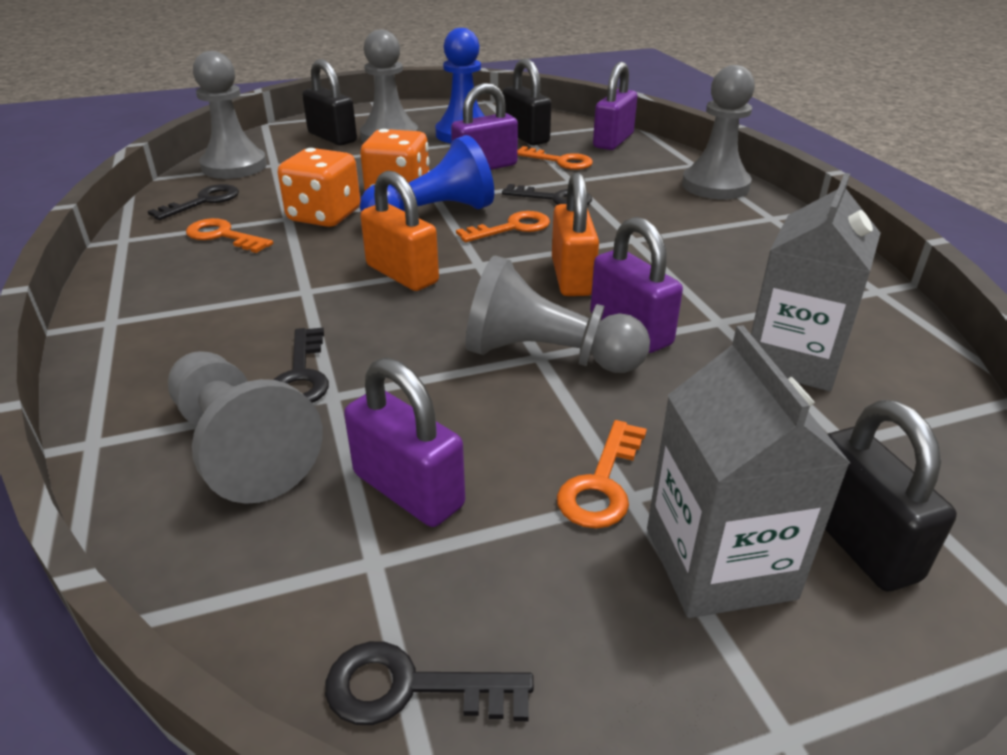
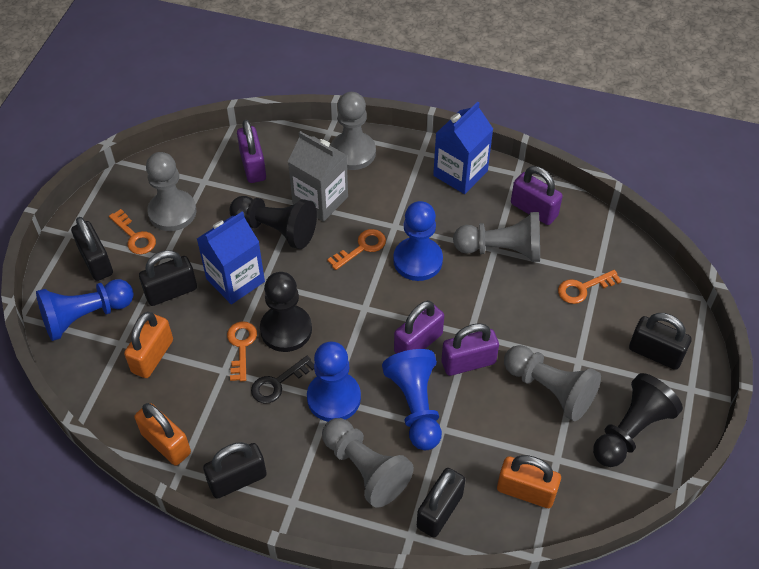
black key: 4 -> 1
black padlock: 3 -> 5
black pawn: 0 -> 3
blue carton: 0 -> 2
blue pawn: 2 -> 4
grey carton: 2 -> 1
orange dice: 2 -> 0
orange padlock: 2 -> 3

